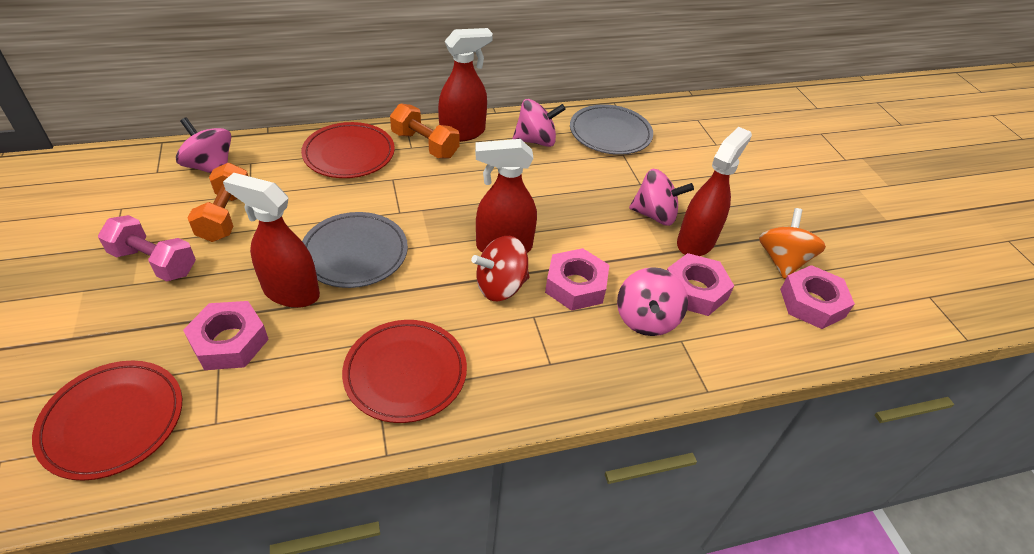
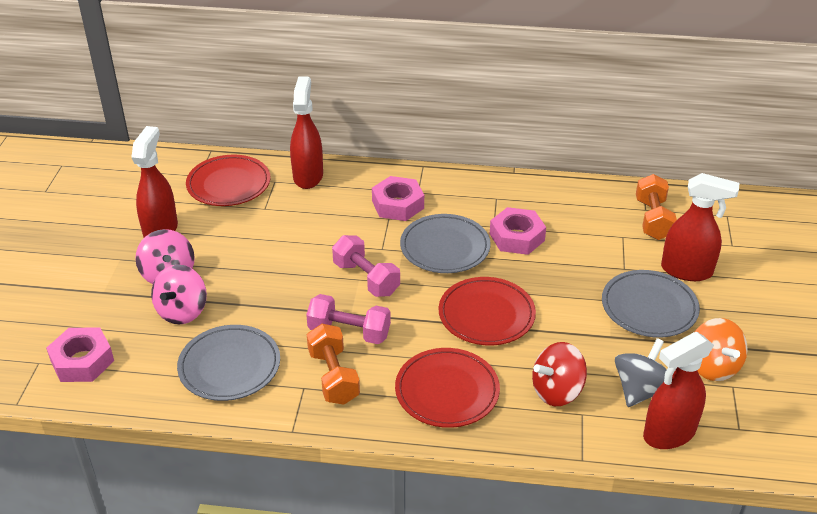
grey plate: 2 -> 3
grey spinning top: 0 -> 1
pink dumbbell: 1 -> 2
pink nut: 4 -> 3
pink spinning top: 4 -> 2

